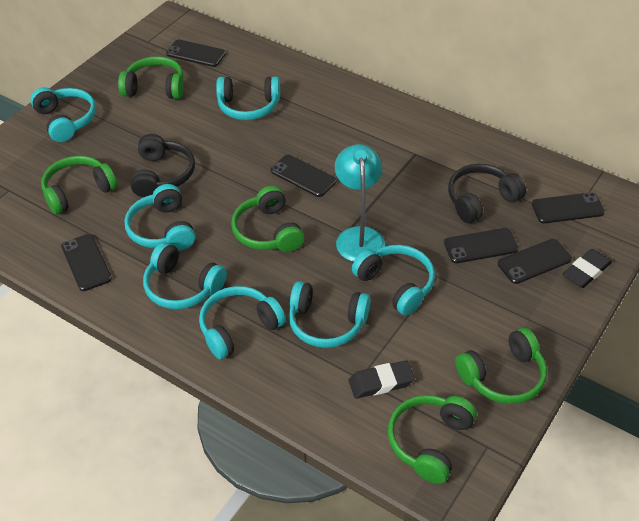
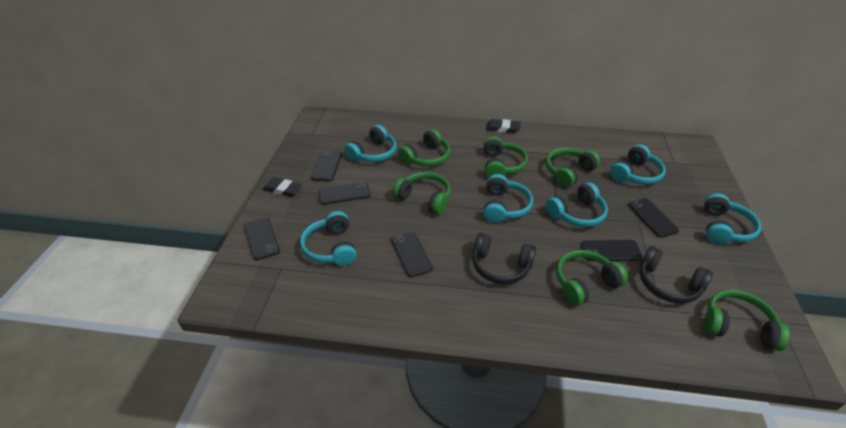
green headphones: 5 -> 6
turquoise headphones: 7 -> 6
turquoise lamp: 1 -> 0

